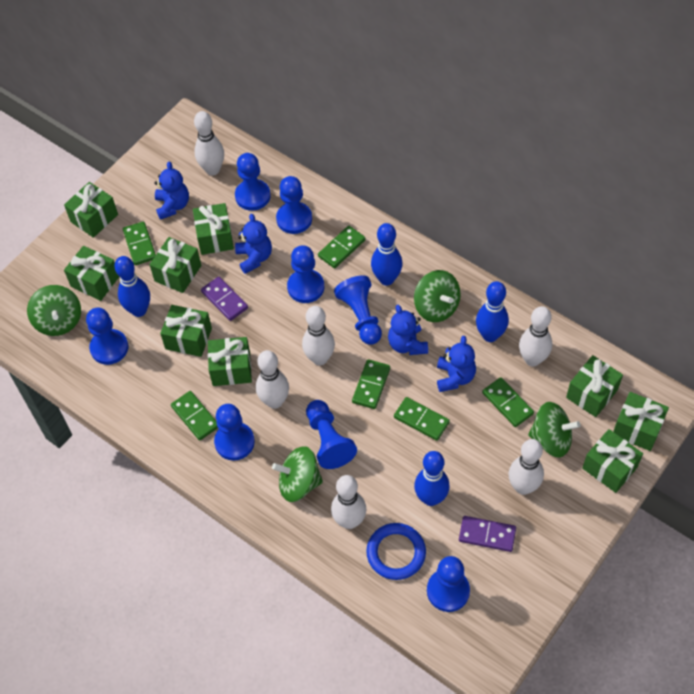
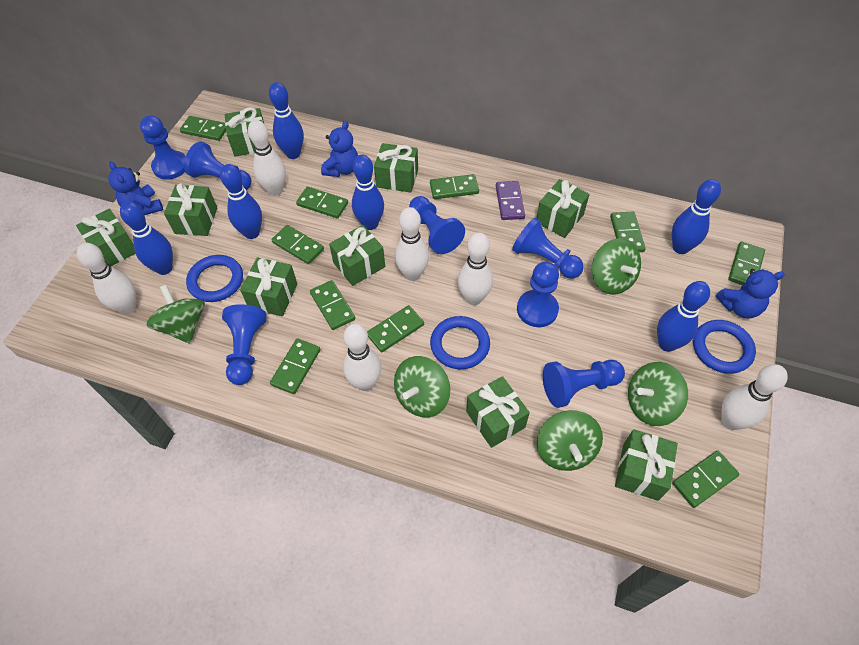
blue bowling pin: 4 -> 6
blue pawn: 8 -> 7
blue ring: 1 -> 3
blue teddy bear: 4 -> 3
green domino: 6 -> 10
green spinning top: 4 -> 5
purple domino: 2 -> 1

